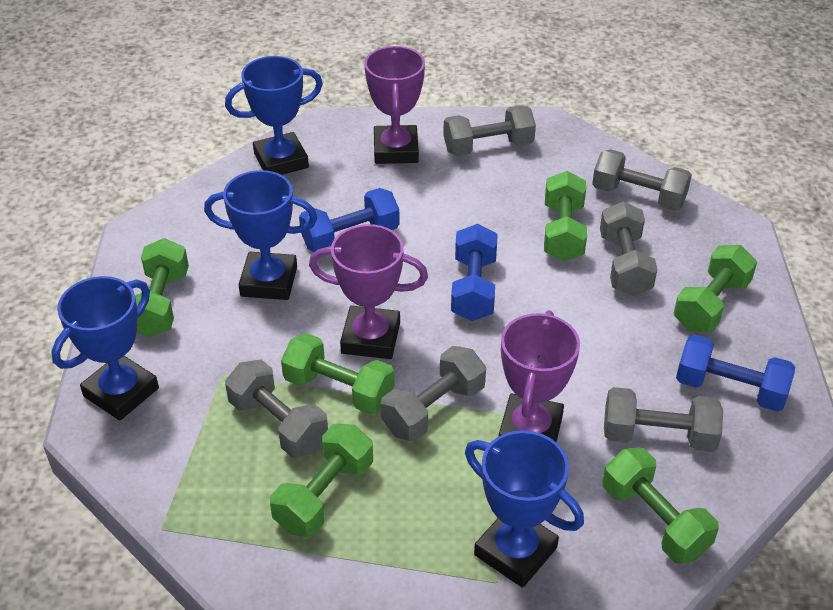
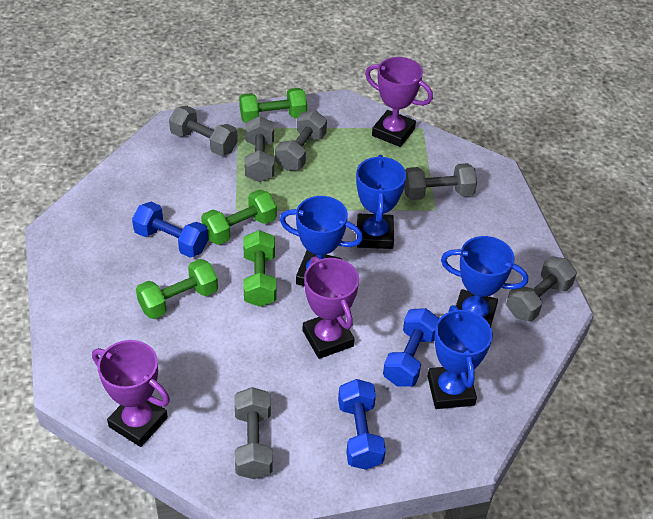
green dumbbell: 6 -> 4

